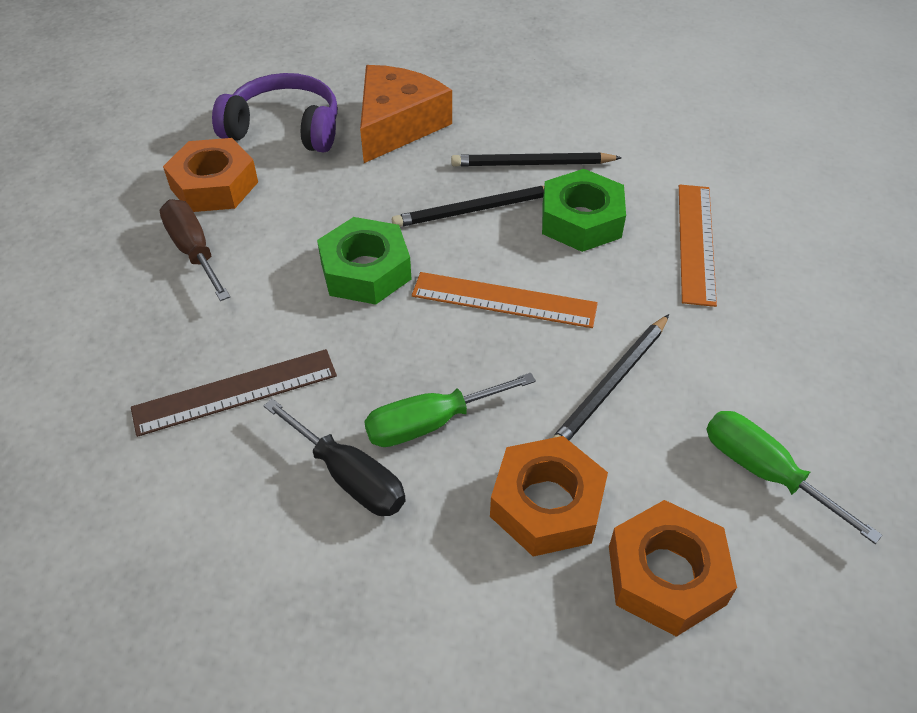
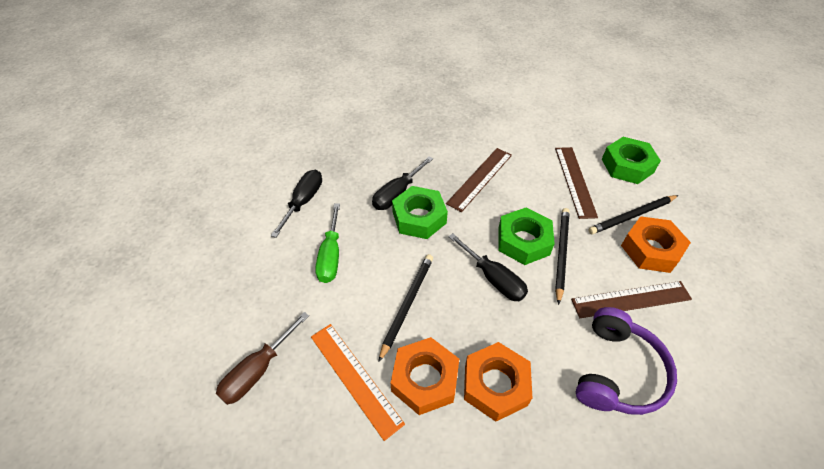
black screwdriver: 1 -> 3
brown ruler: 1 -> 3
green nut: 2 -> 3
green screwdriver: 2 -> 1
orange cheese: 1 -> 0
orange ruler: 2 -> 1

